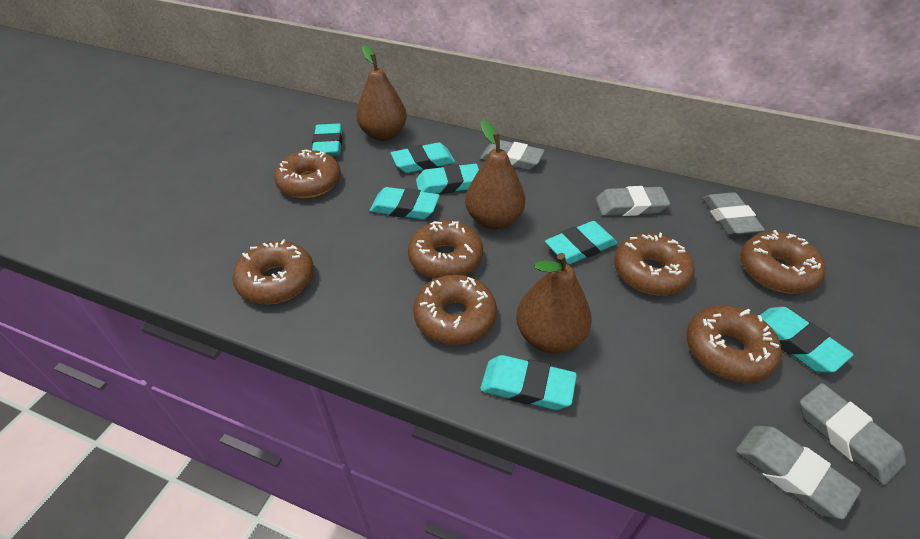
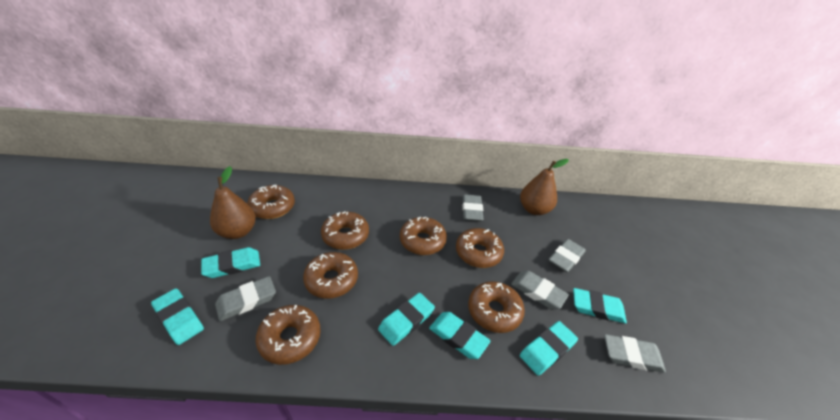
brown pear: 3 -> 2
turquoise eraser: 7 -> 6

